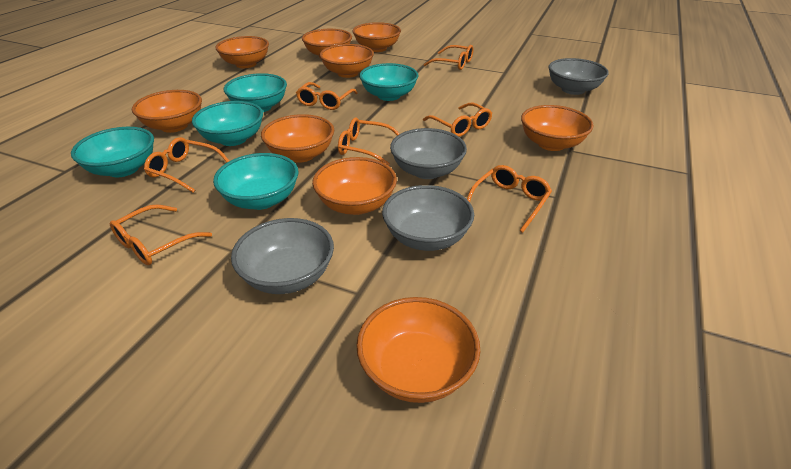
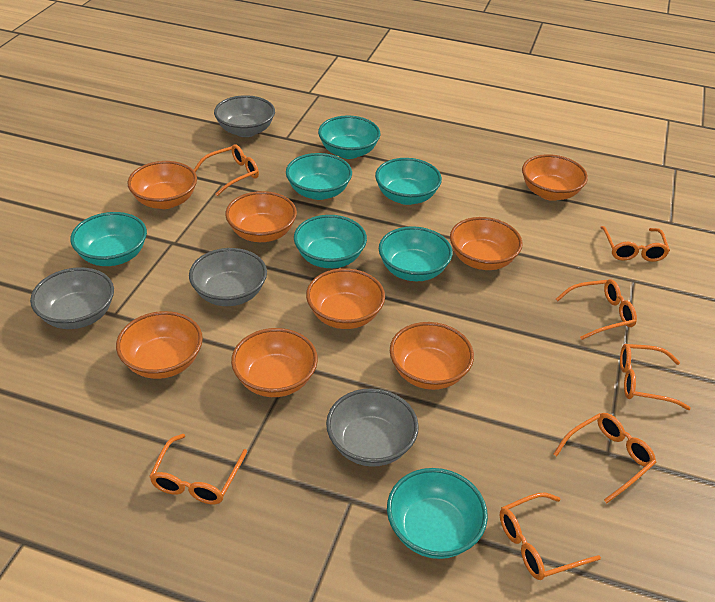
orange bowl: 9 -> 8
turquoise bowl: 5 -> 7

